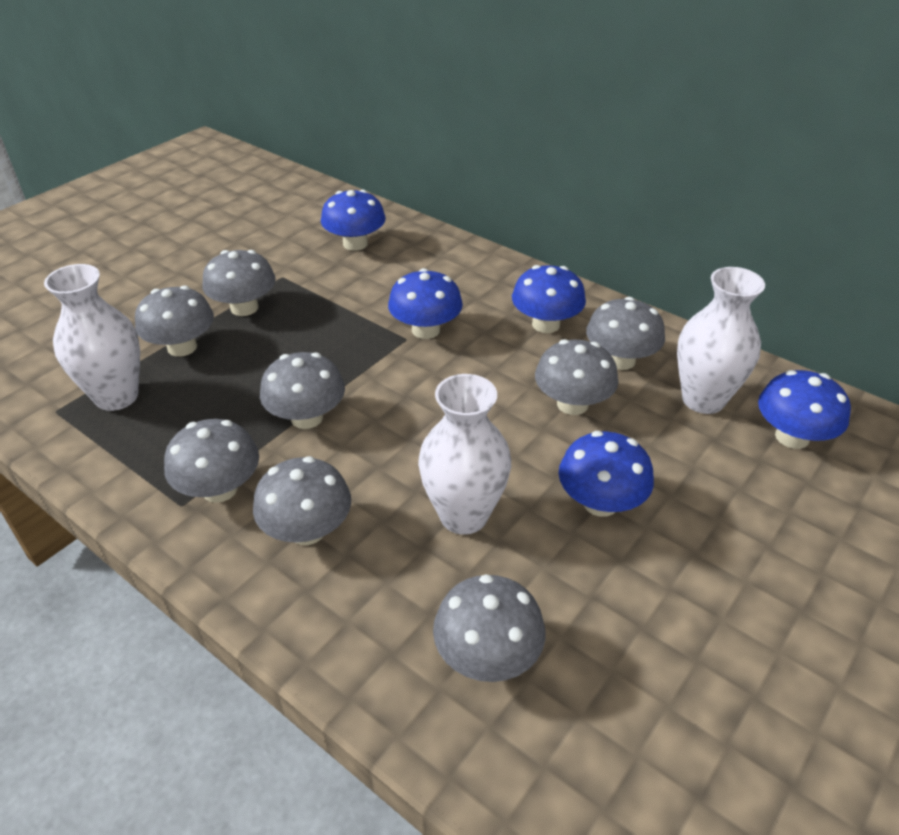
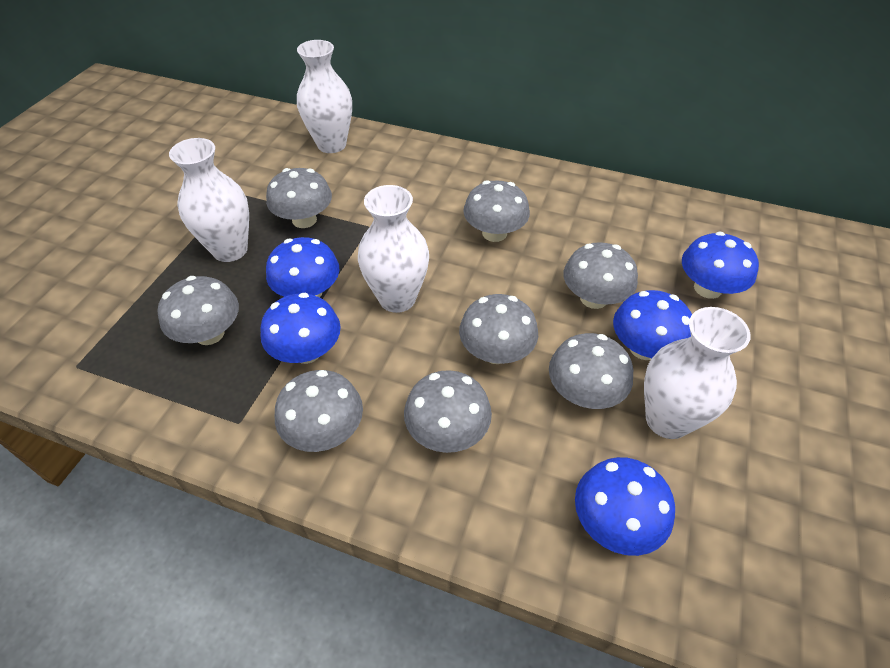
white vase: 3 -> 4

